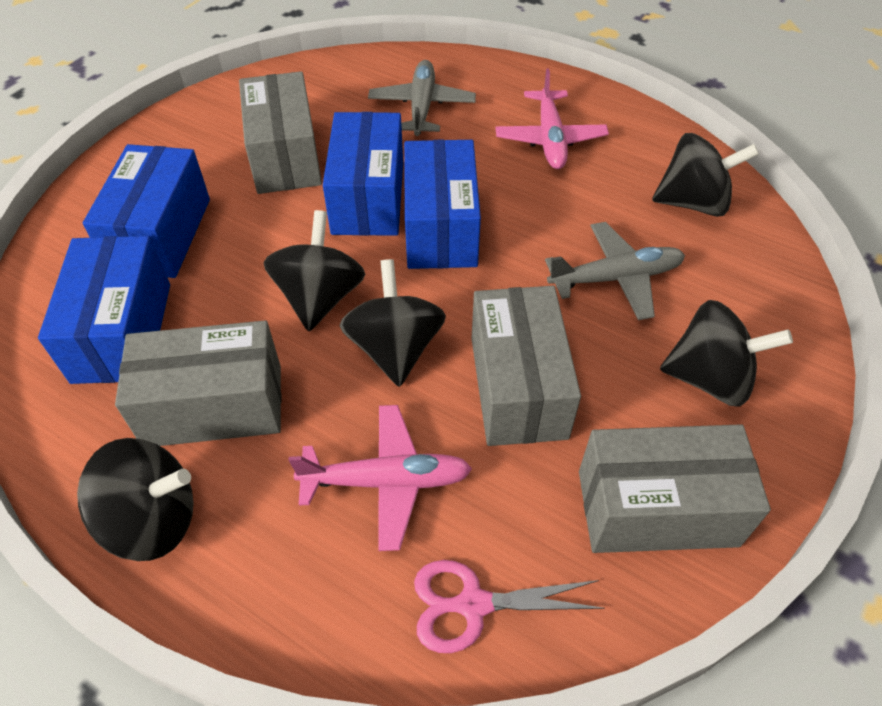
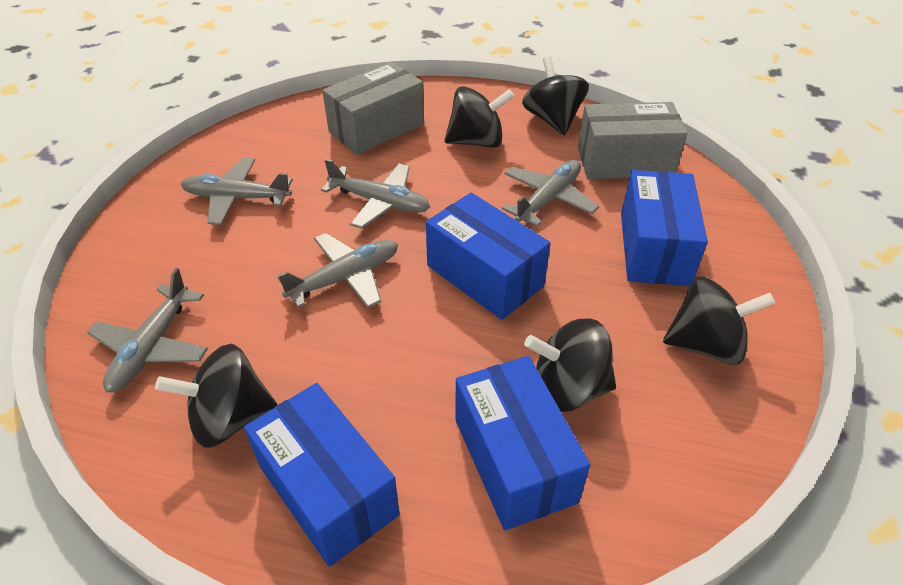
grey box: 4 -> 2
grey plane: 2 -> 5
pink plane: 2 -> 0
pink scissors: 1 -> 0

